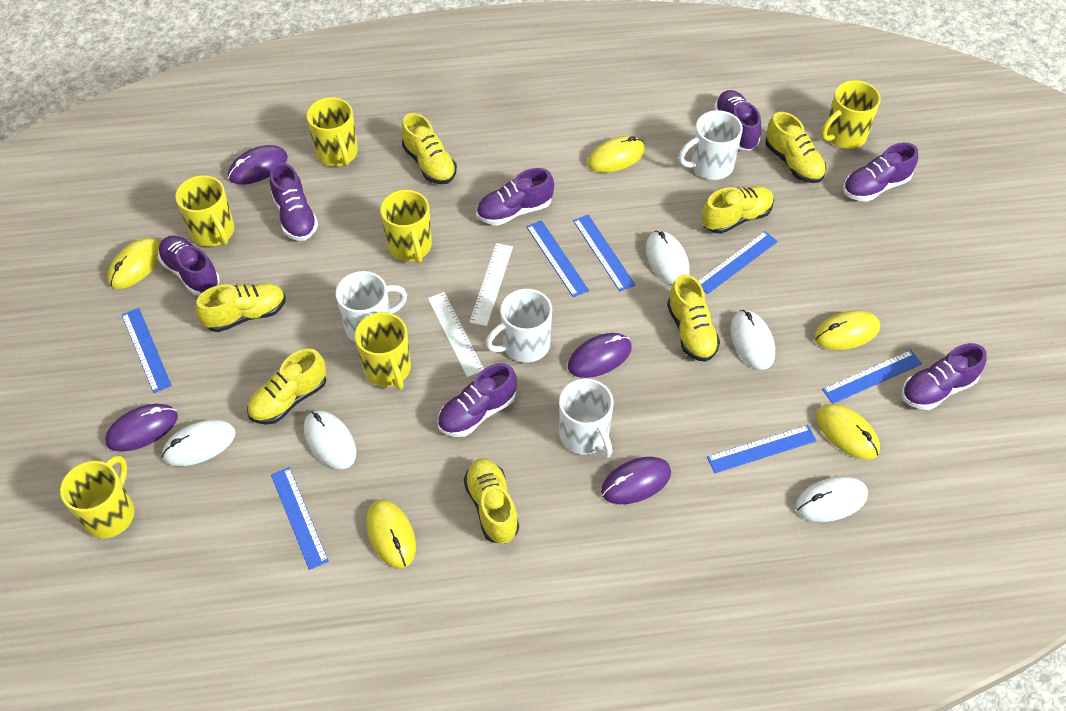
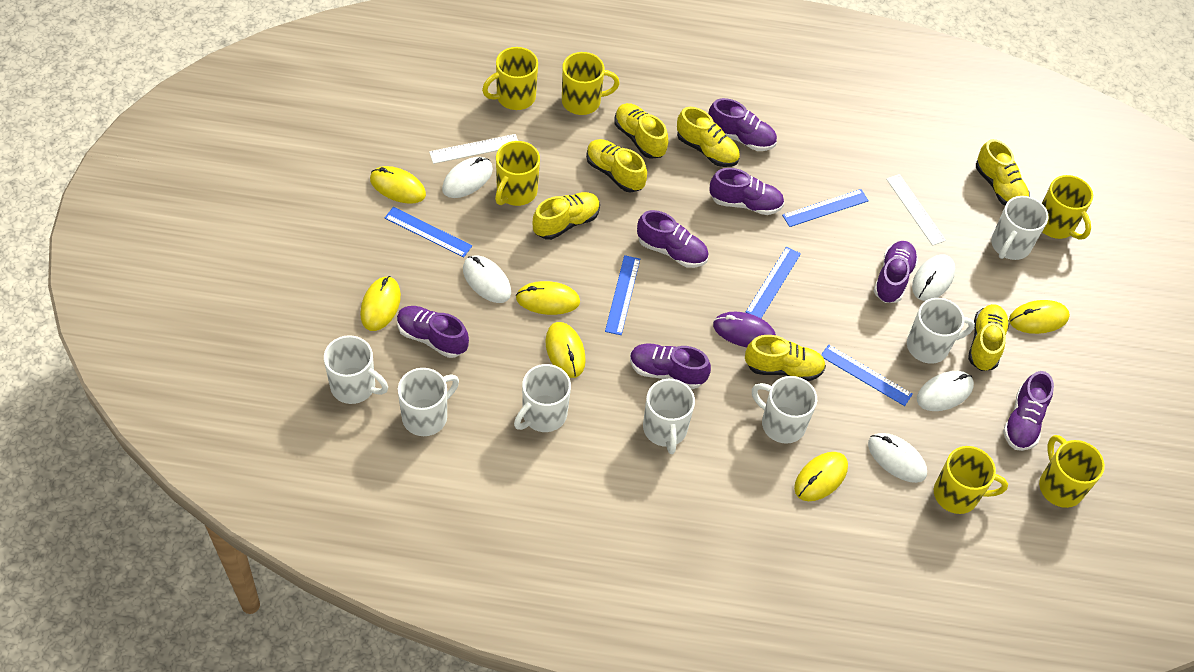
blue ruler: 7 -> 5
purple mouse: 4 -> 1
white mug: 4 -> 7
yellow mouse: 5 -> 6

